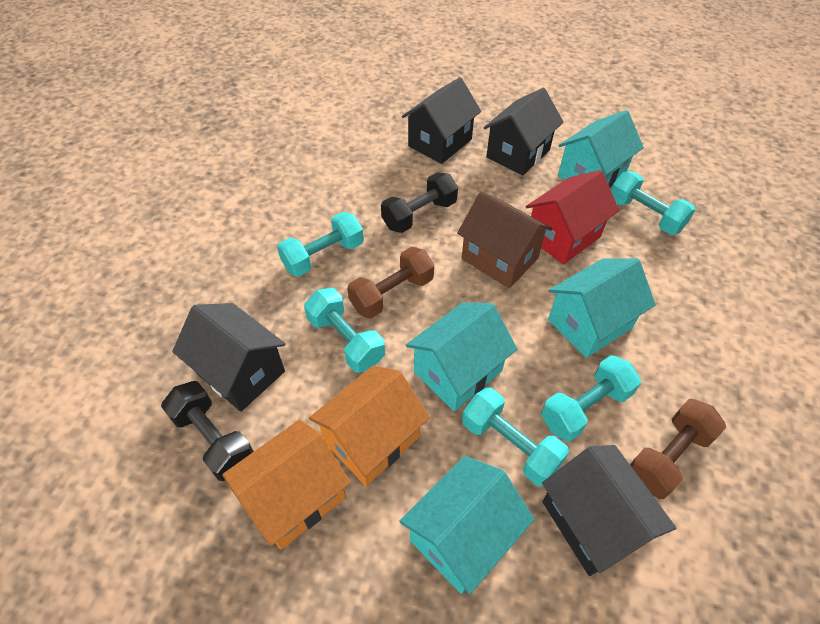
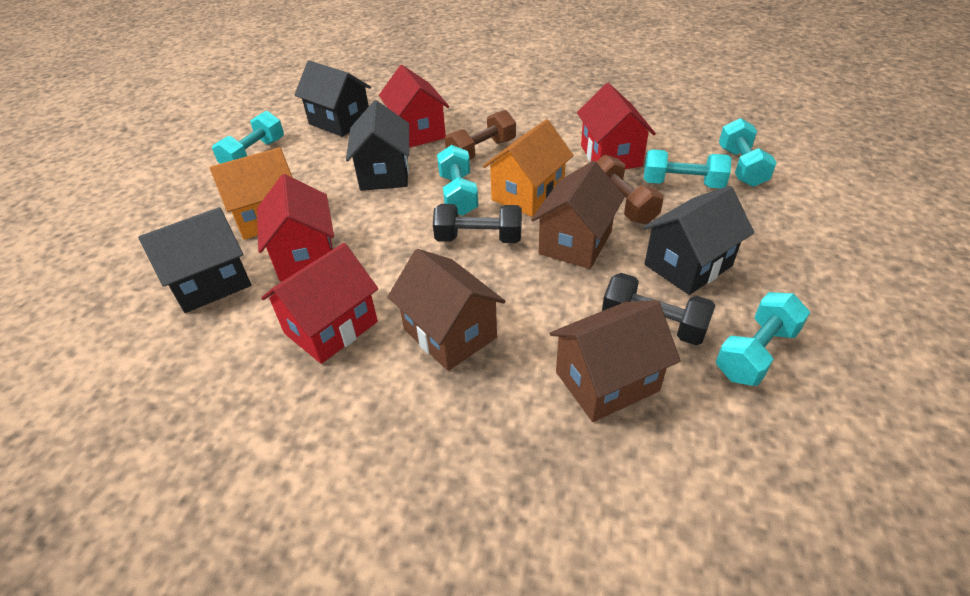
brown house: 1 -> 3
red house: 1 -> 4
turquoise house: 4 -> 0

